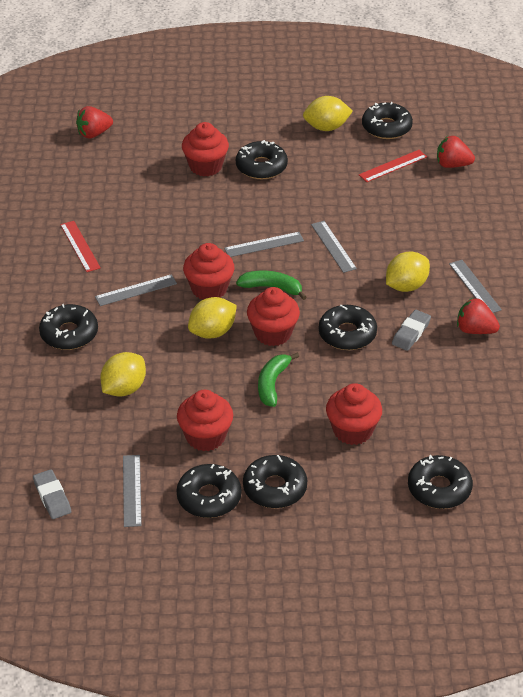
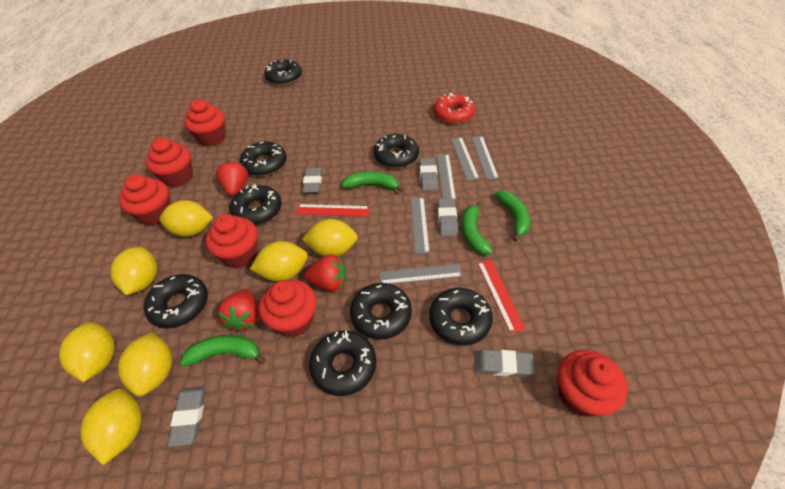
black donut: 7 -> 8
green banana: 2 -> 4
grey eraser: 2 -> 5
red cupcake: 5 -> 6
red donut: 0 -> 1
yellow lemon: 4 -> 7

